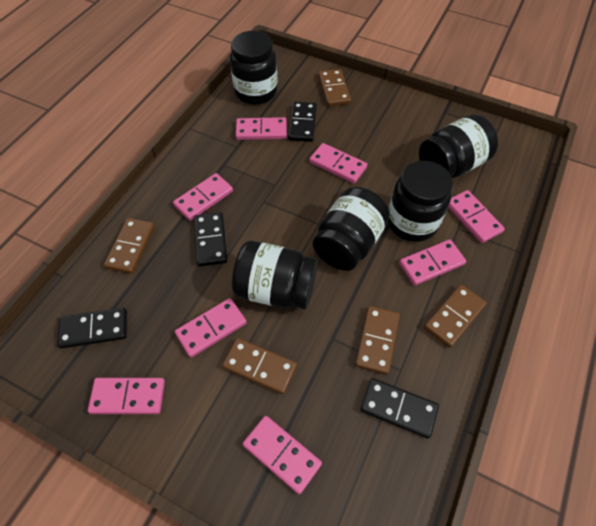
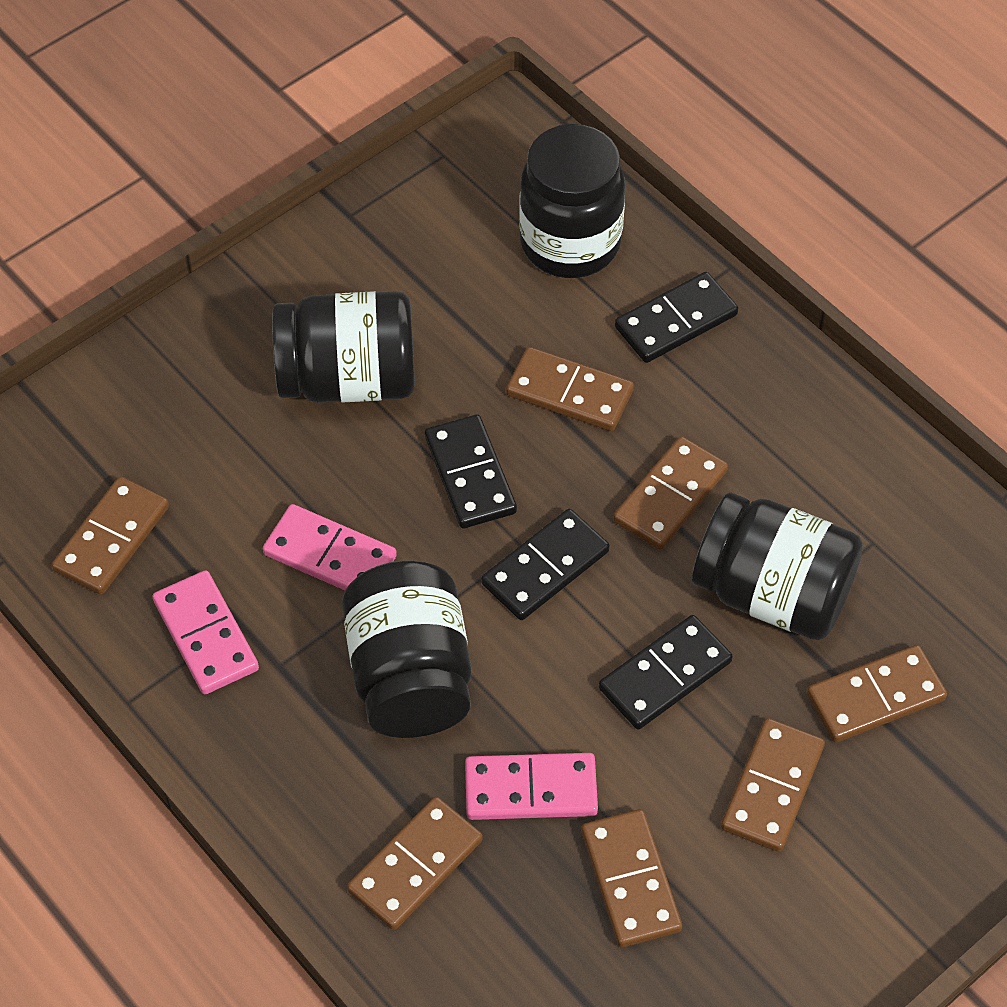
black jar: 5 -> 4
brown domino: 5 -> 7
pink domino: 8 -> 3

